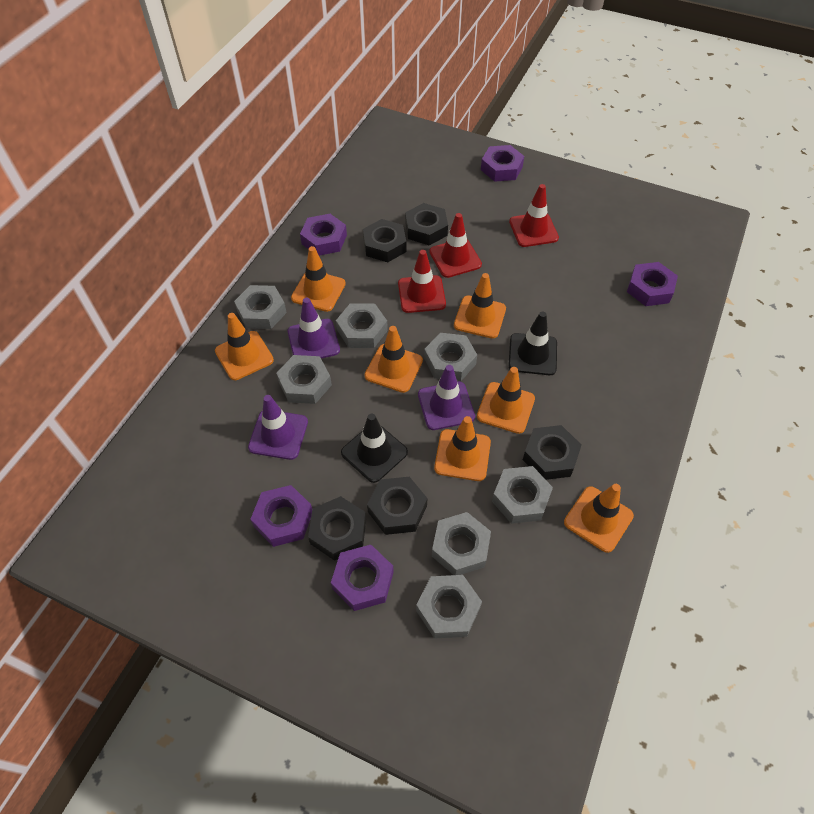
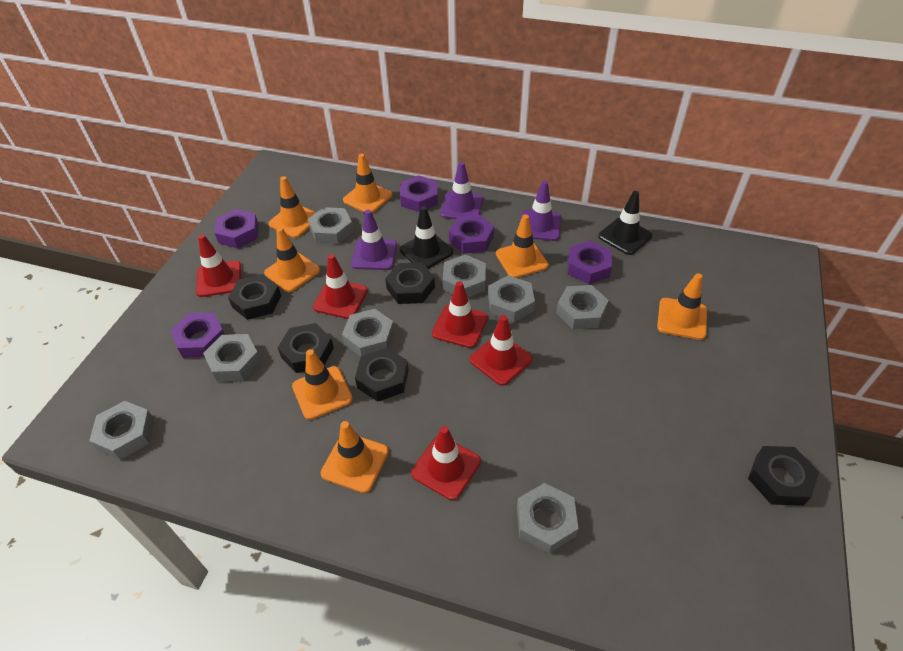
grey nut: 7 -> 8
red traffic cone: 3 -> 5

